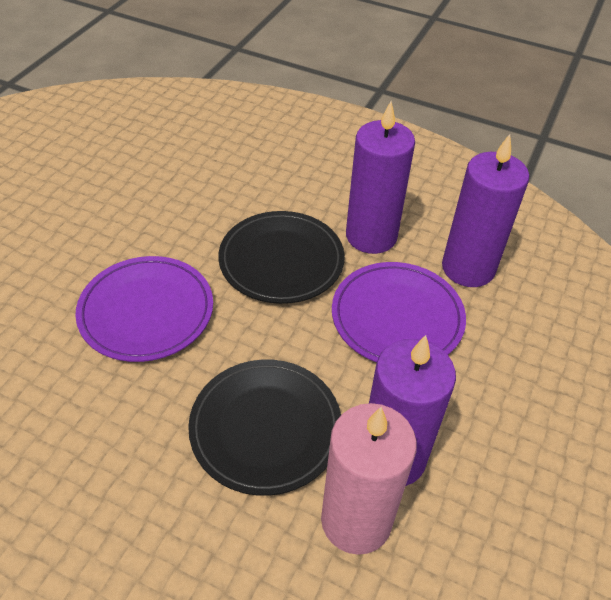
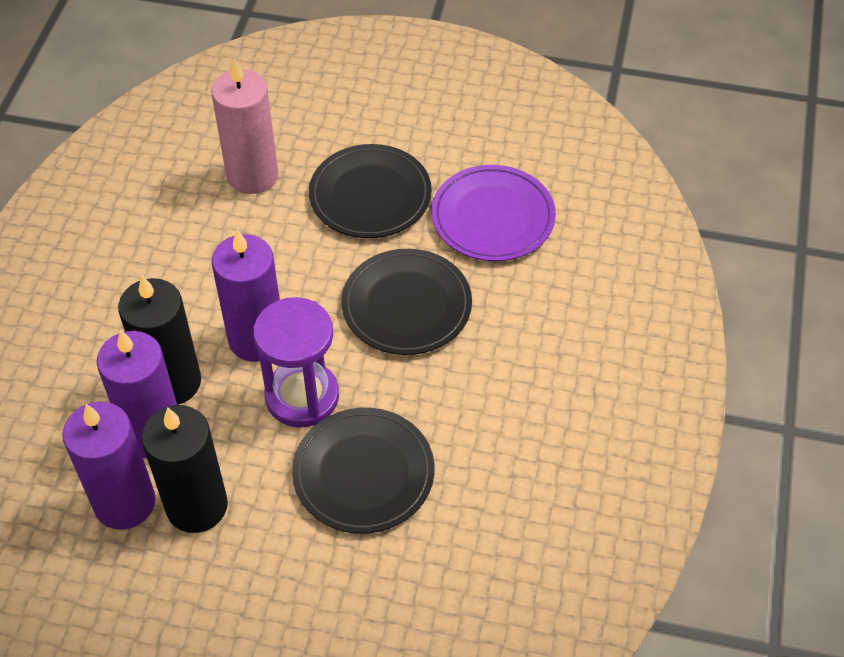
black candle: 0 -> 2
black plate: 2 -> 3
purple hourglass: 0 -> 1
purple plate: 2 -> 1

